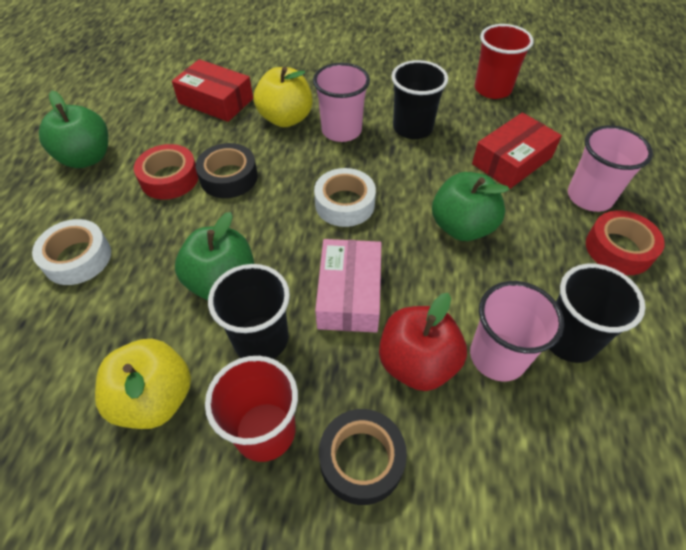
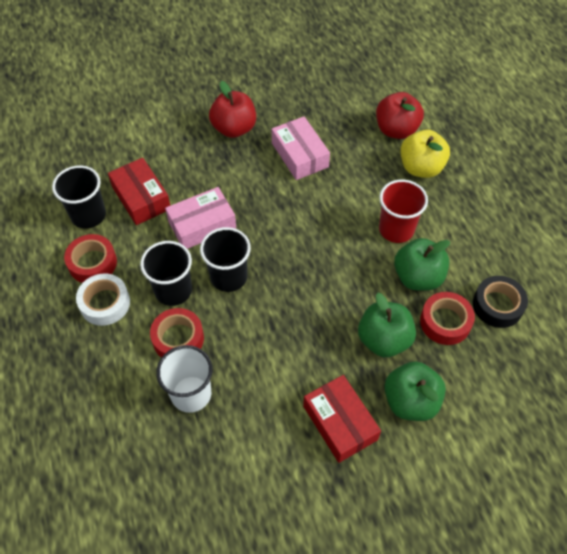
black tape: 2 -> 1
pink box: 1 -> 2
pink cup: 3 -> 0
red apple: 1 -> 2
red cup: 2 -> 1
red tape: 2 -> 3
white cup: 0 -> 1
white tape: 2 -> 1
yellow apple: 2 -> 1

